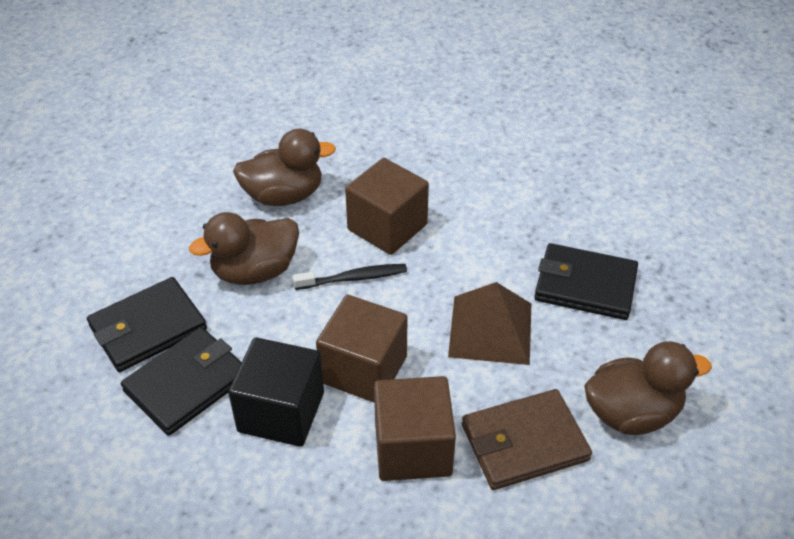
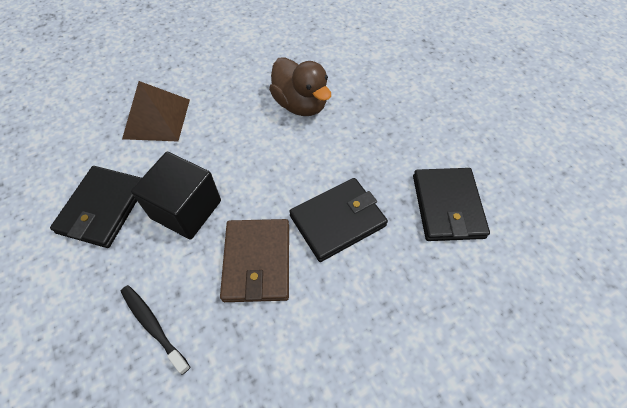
brown cube: 3 -> 0
brown duck: 3 -> 1

